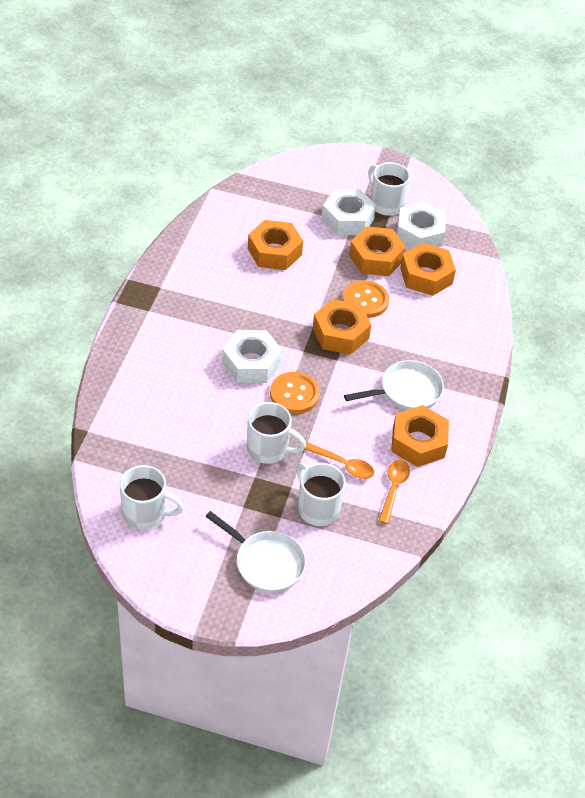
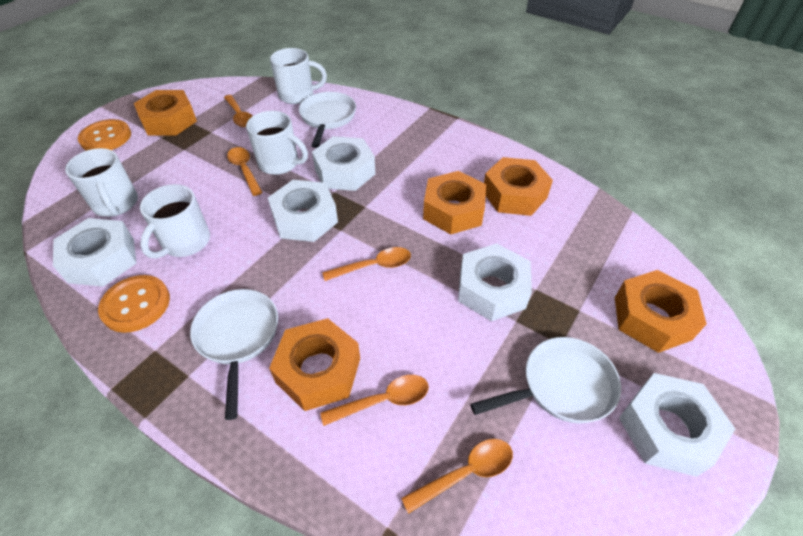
orange spoon: 2 -> 5
white nut: 3 -> 5
white pan: 2 -> 3

